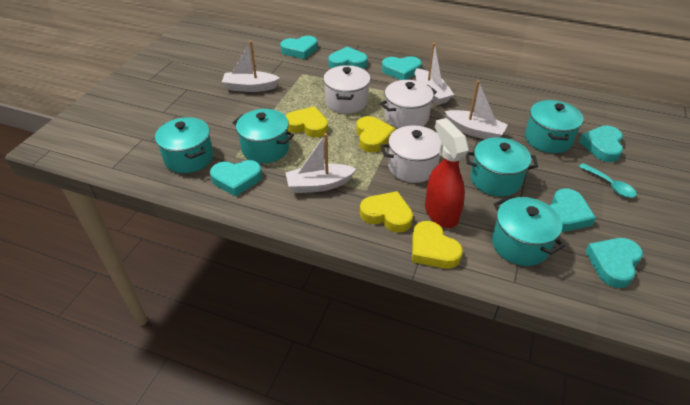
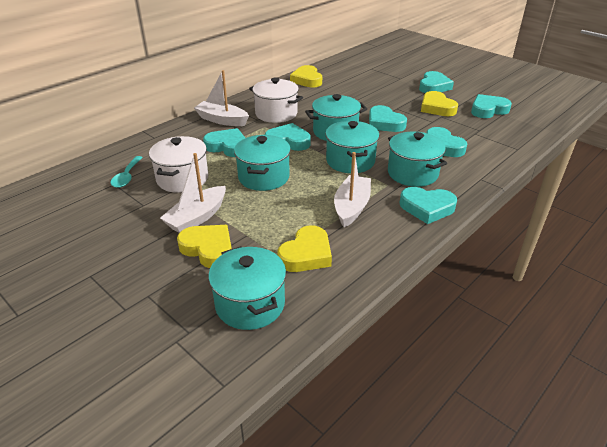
red spray bottle: 1 -> 0
white boat: 4 -> 3
white pot: 3 -> 2

